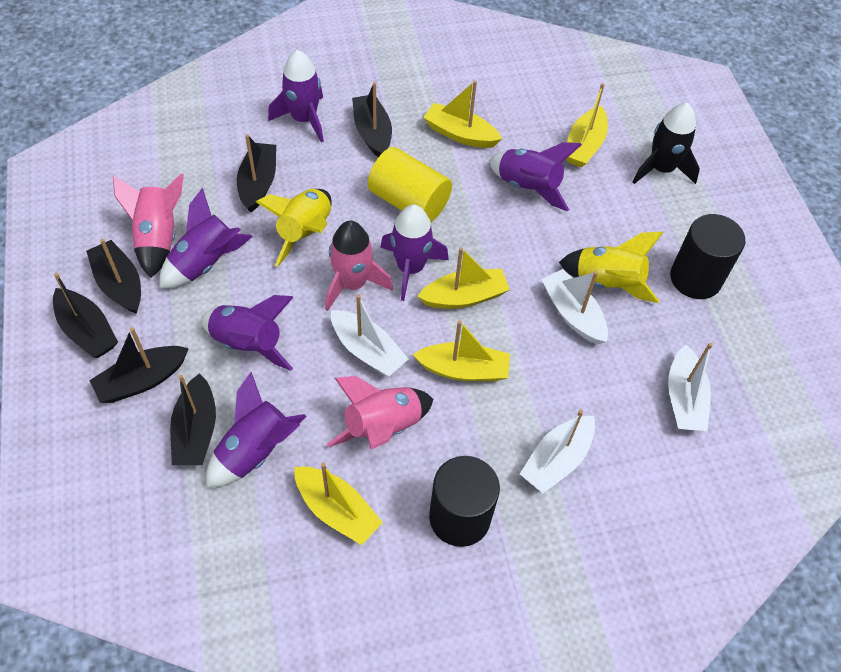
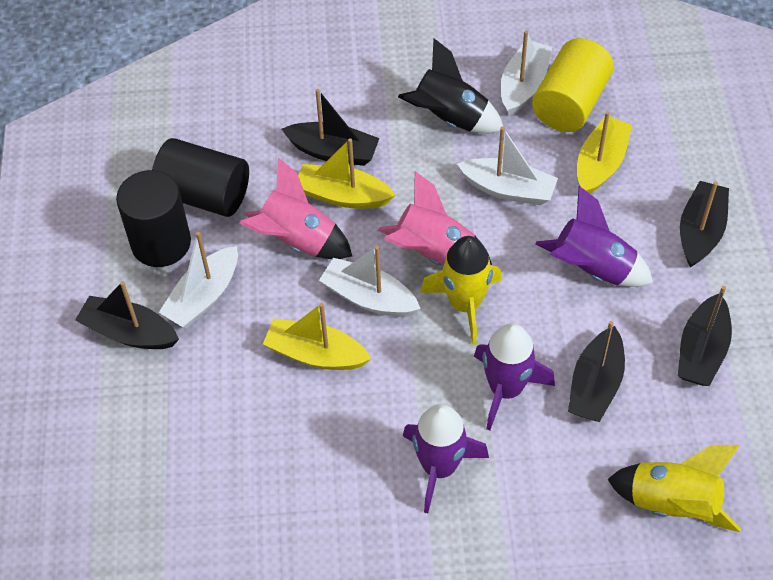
black boat: 6 -> 5
pink rocket: 3 -> 2
purple rocket: 6 -> 3
yellow boat: 5 -> 3

